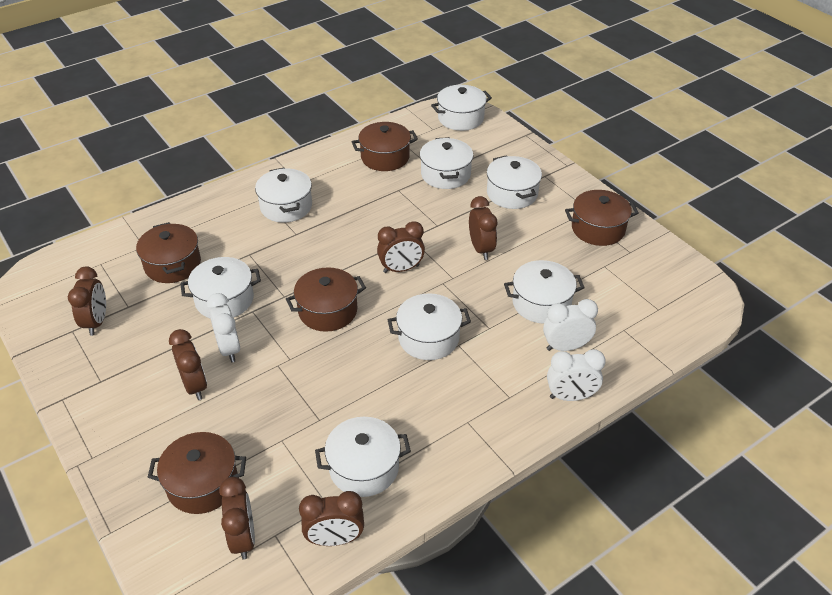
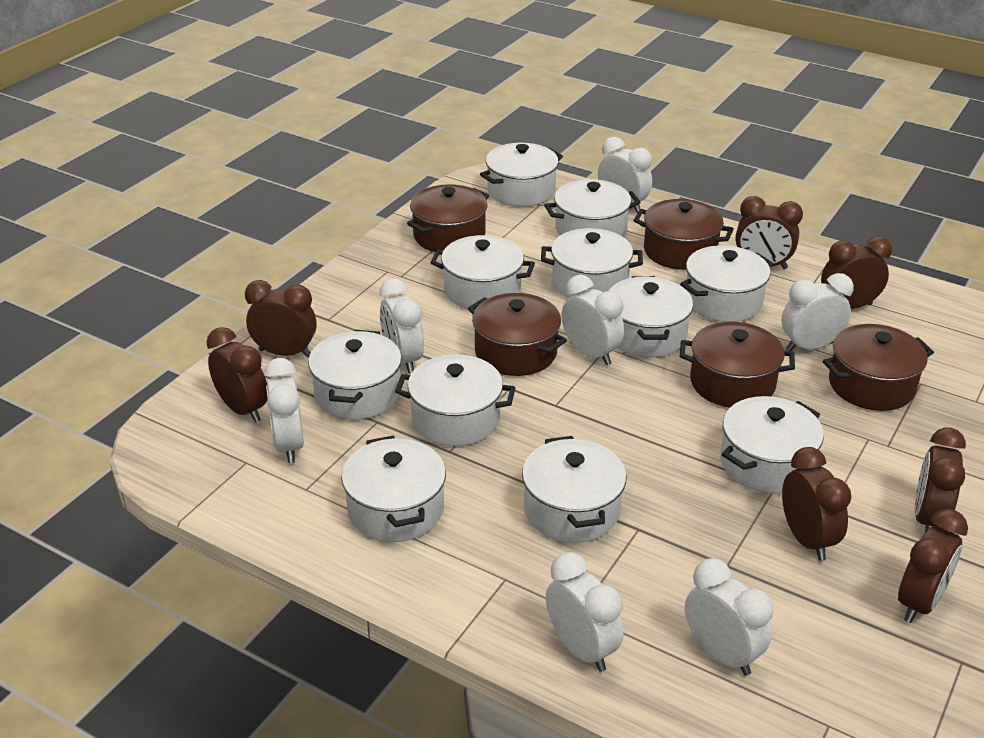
brown clock: 6 -> 7
white clock: 3 -> 7
white pot: 8 -> 11

